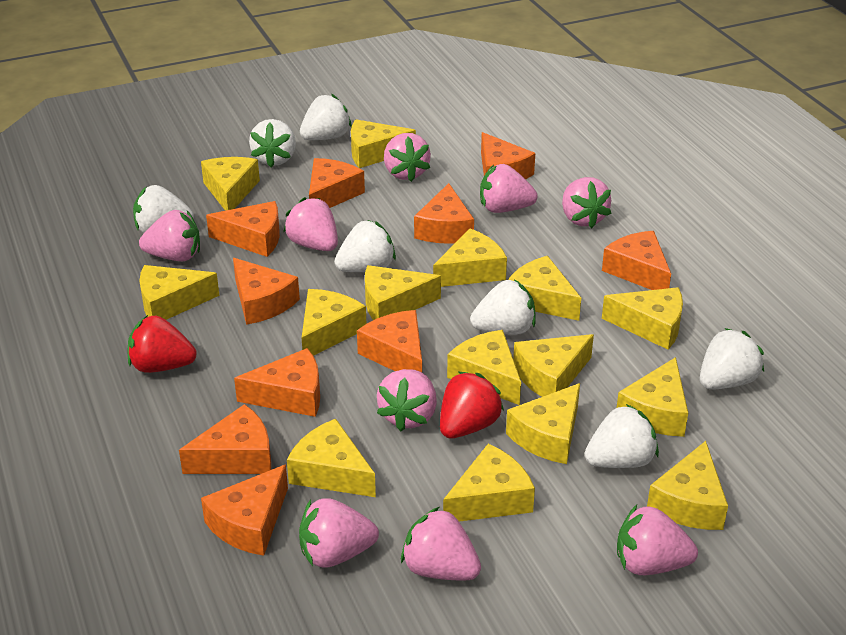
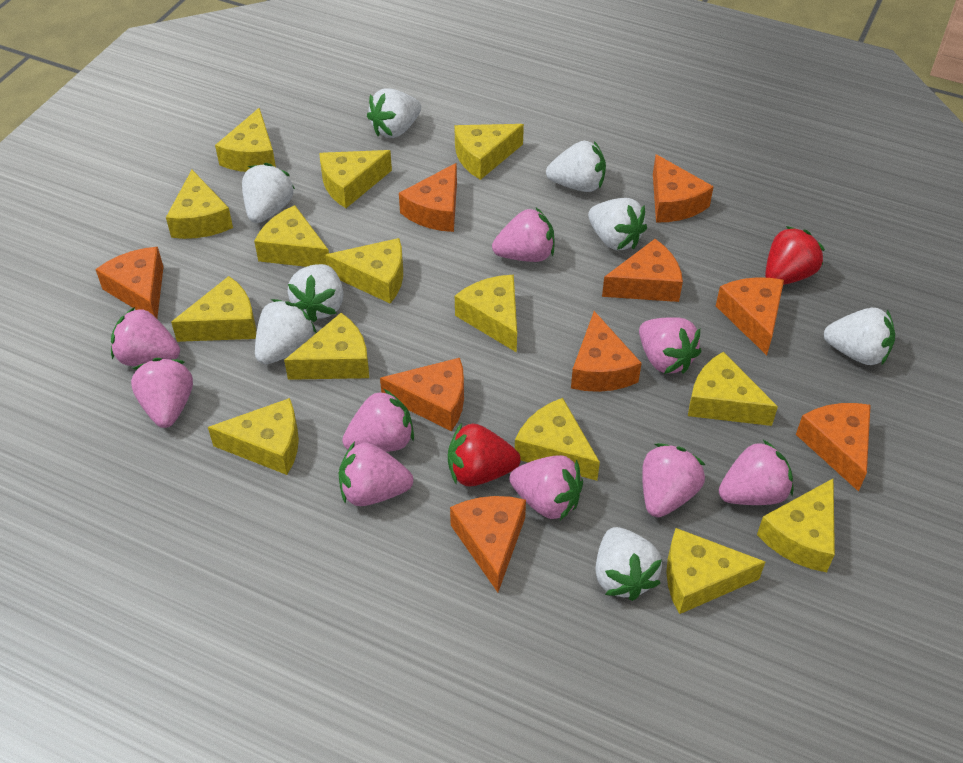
orange cheese: 10 -> 9
white strawberry: 7 -> 8
yellow cheese: 15 -> 14

